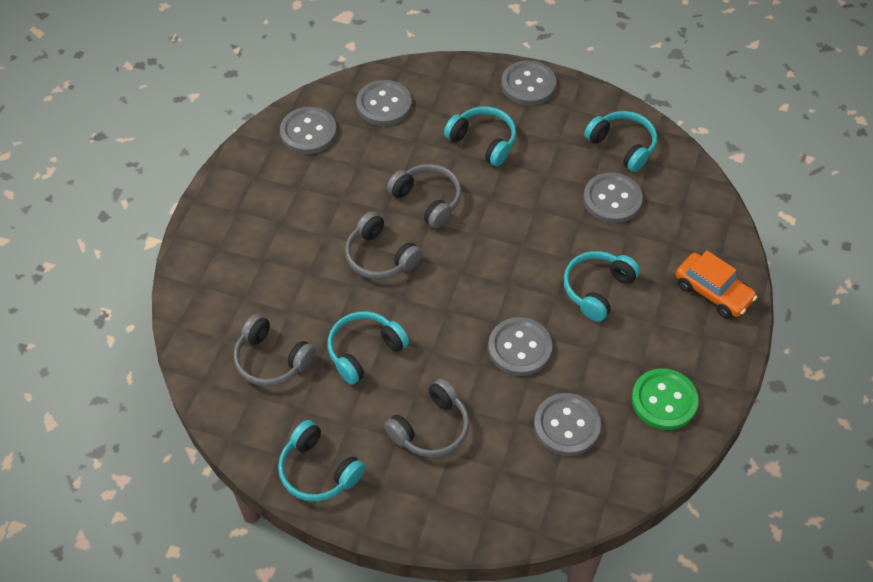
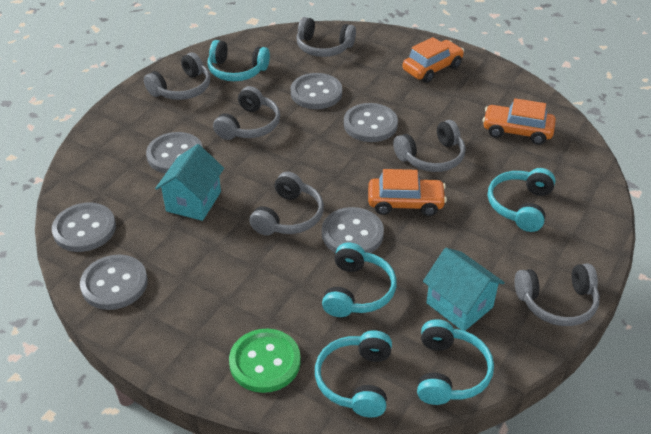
grey headphones: 4 -> 6
orange car: 1 -> 3
turquoise house: 0 -> 2

